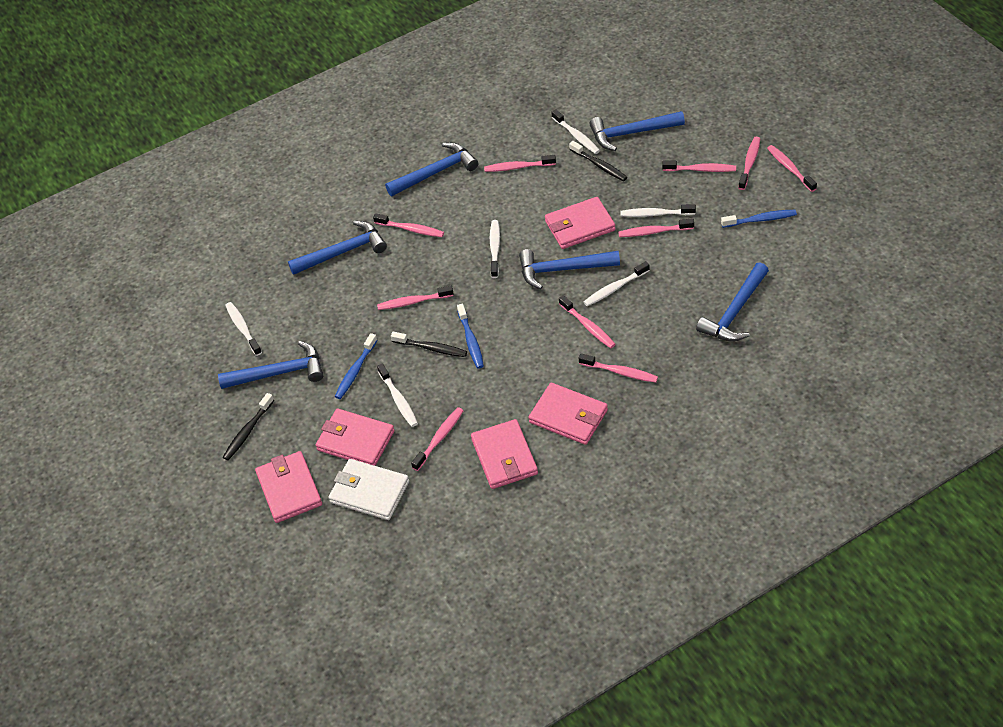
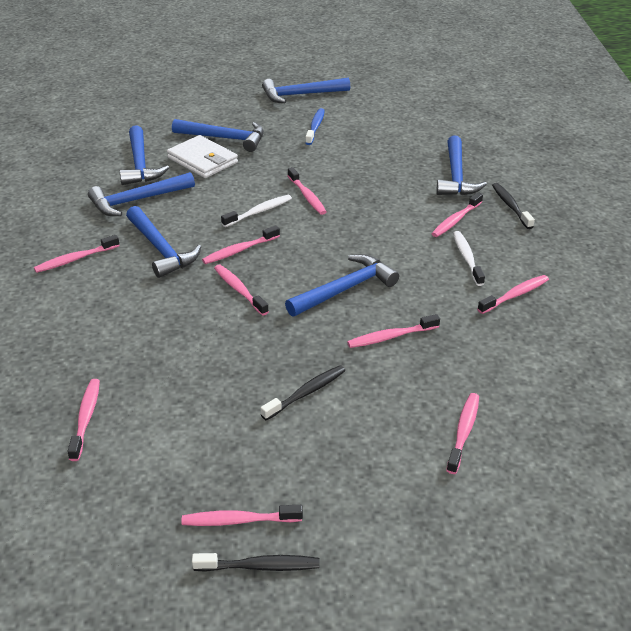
blue hammer: 6 -> 7
blue toothbrush: 3 -> 1
pink wallet: 5 -> 0
white toothbrush: 6 -> 2

